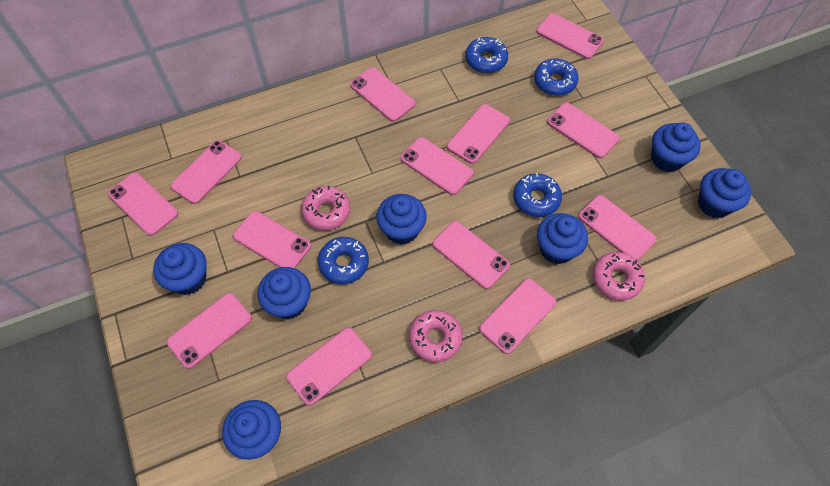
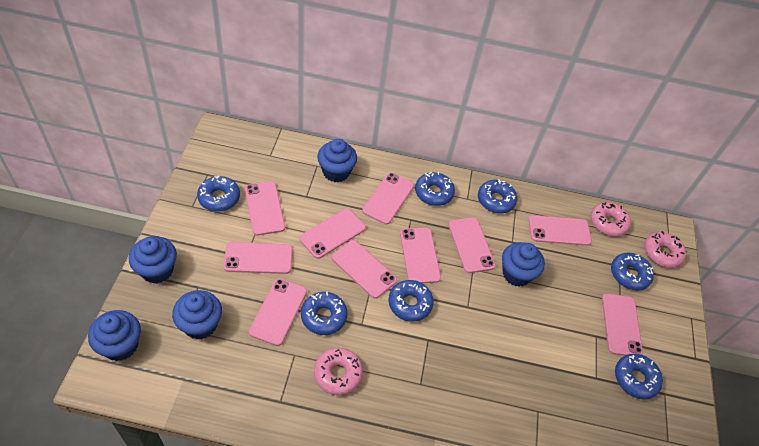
blue cupcake: 7 -> 5
blue donut: 4 -> 7
pink phone: 13 -> 10

